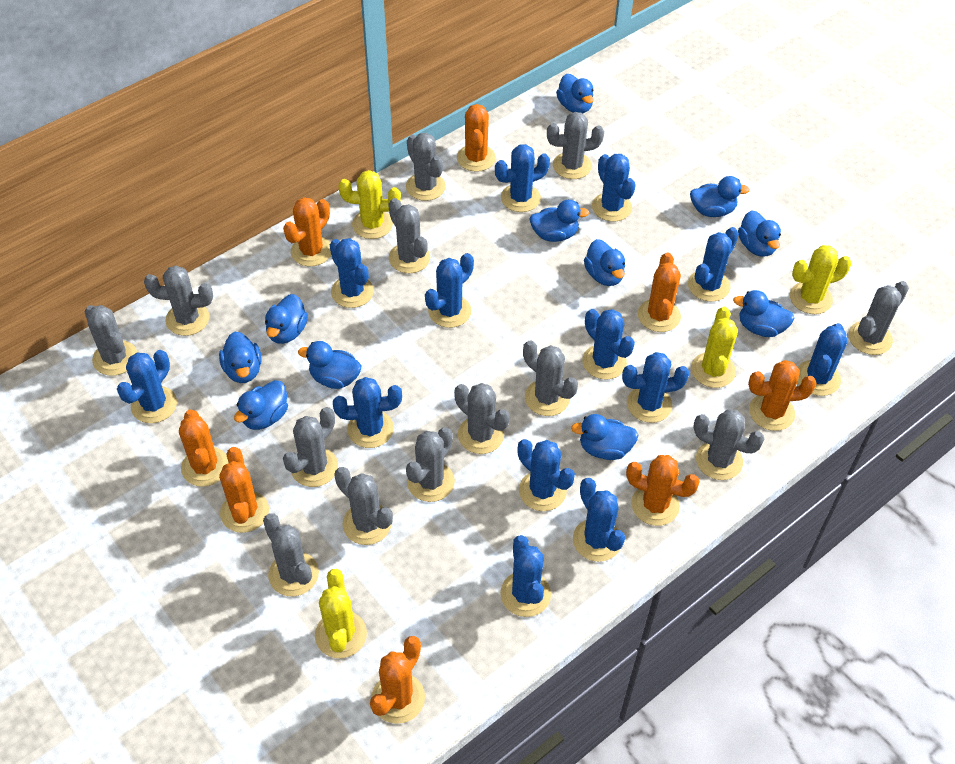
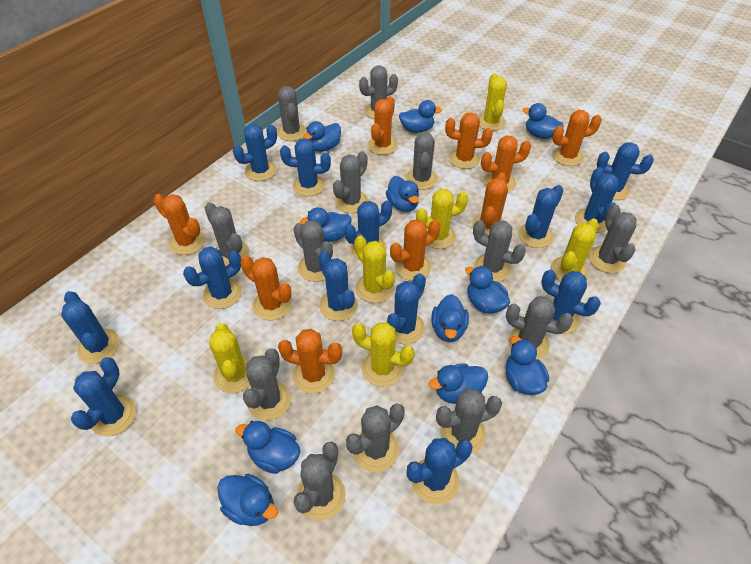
orange cactus: 8 -> 9
yellow cactus: 4 -> 6

